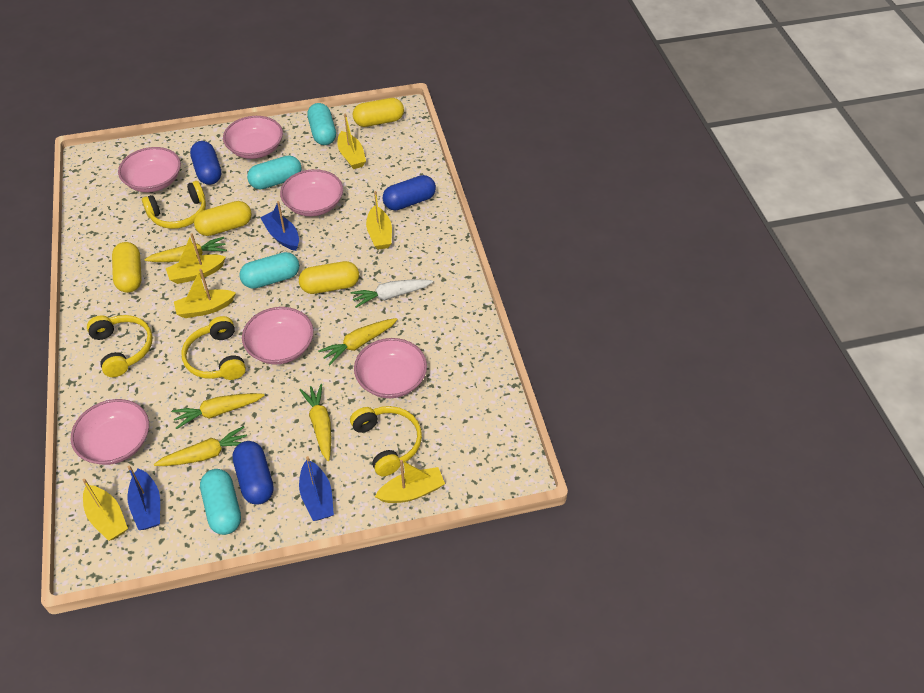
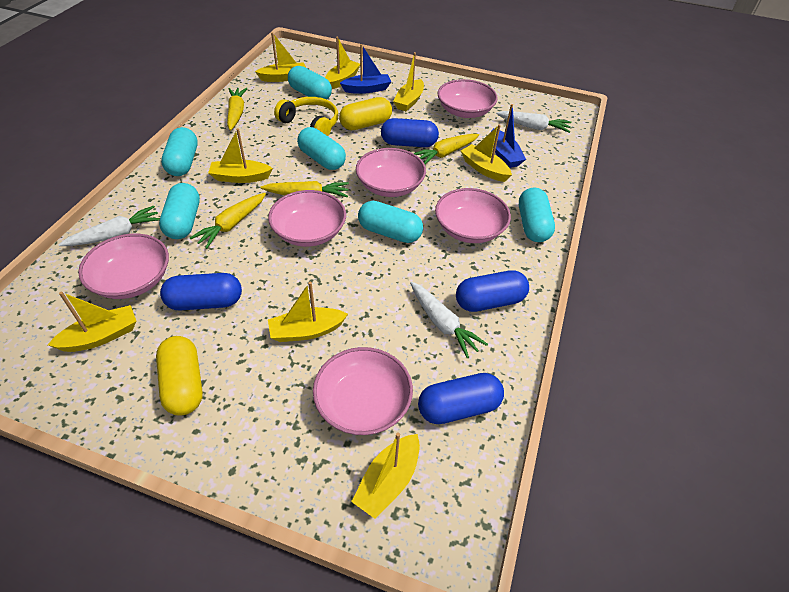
blue boat: 3 -> 2
blue capsule: 3 -> 4
turquoise capsule: 4 -> 6
white carrot: 1 -> 3
yellow boat: 6 -> 8
yellow capsule: 4 -> 2
yellow carrot: 5 -> 4
yellow headphones: 4 -> 1

